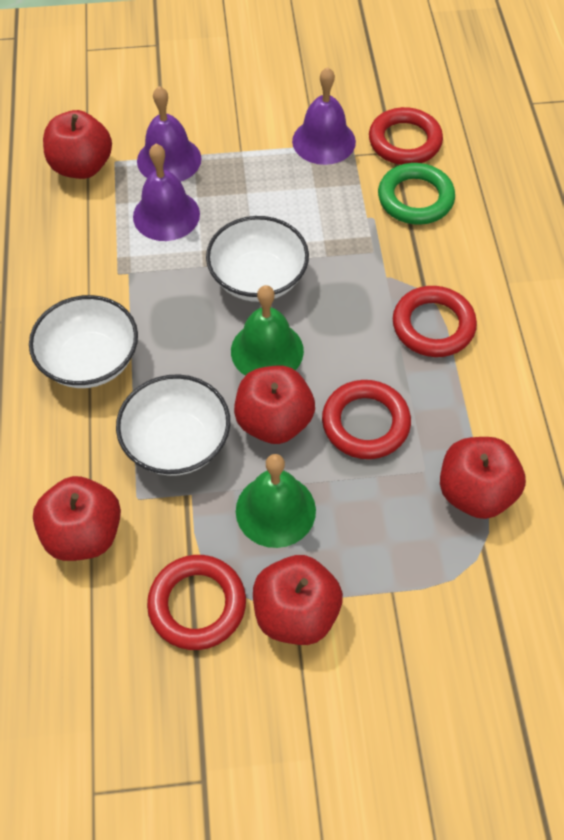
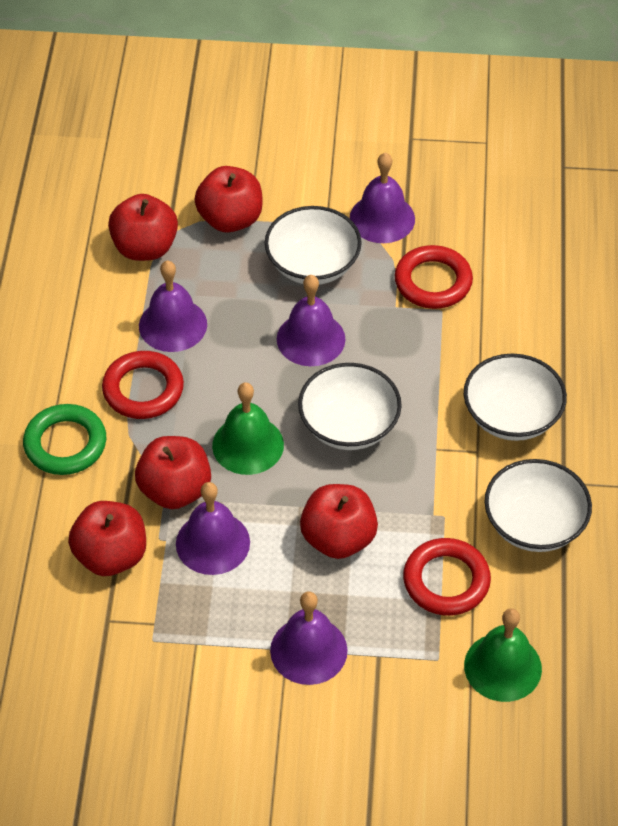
purple bell: 3 -> 5
red ring: 4 -> 3
white bowl: 3 -> 4

